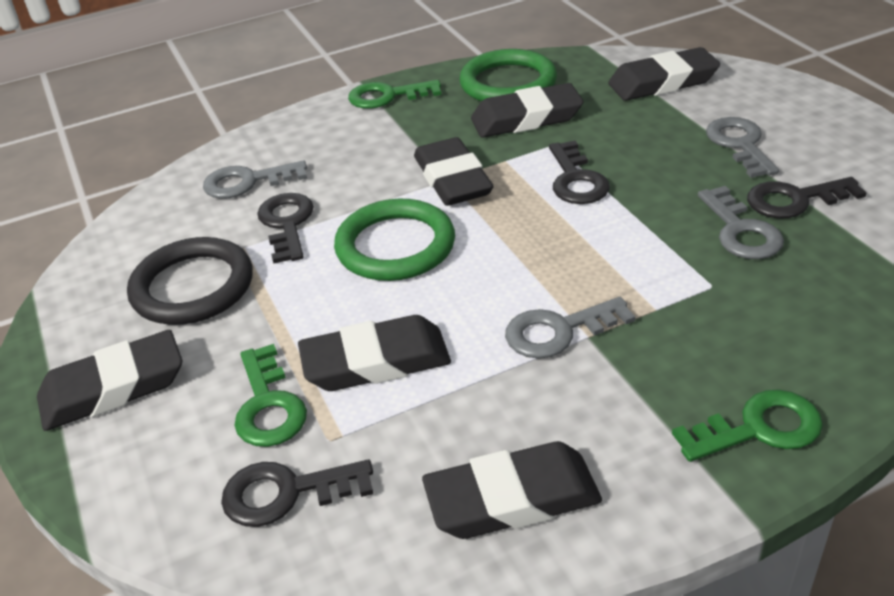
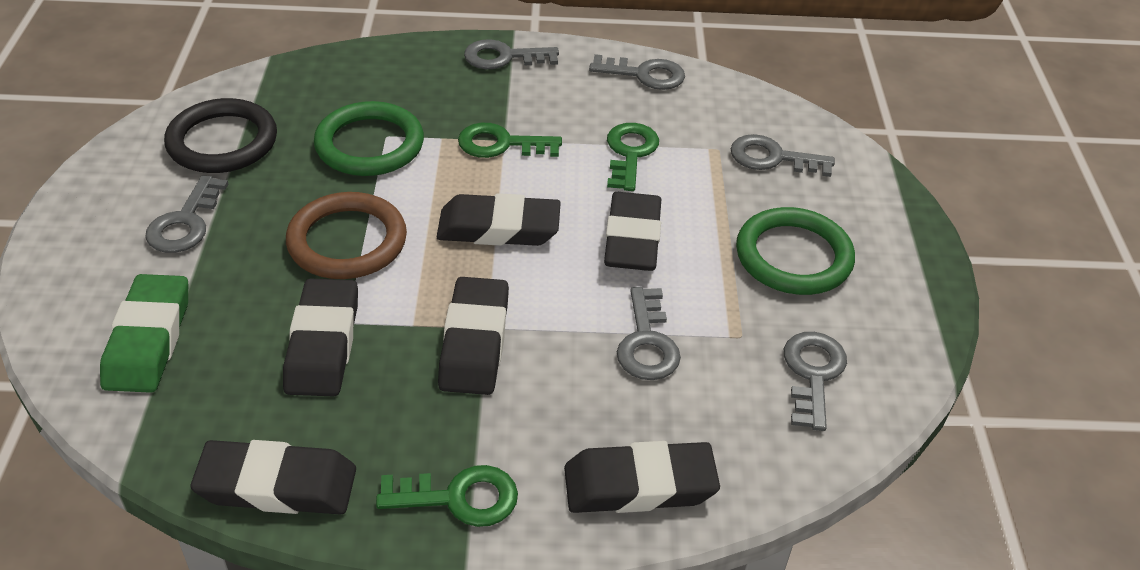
black key: 4 -> 0
brown ring: 0 -> 1
green eraser: 0 -> 1
grey key: 4 -> 6

